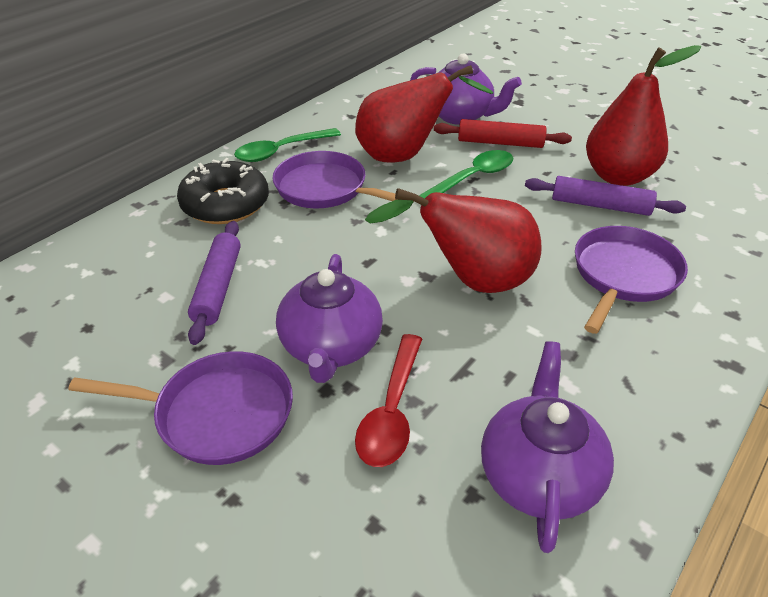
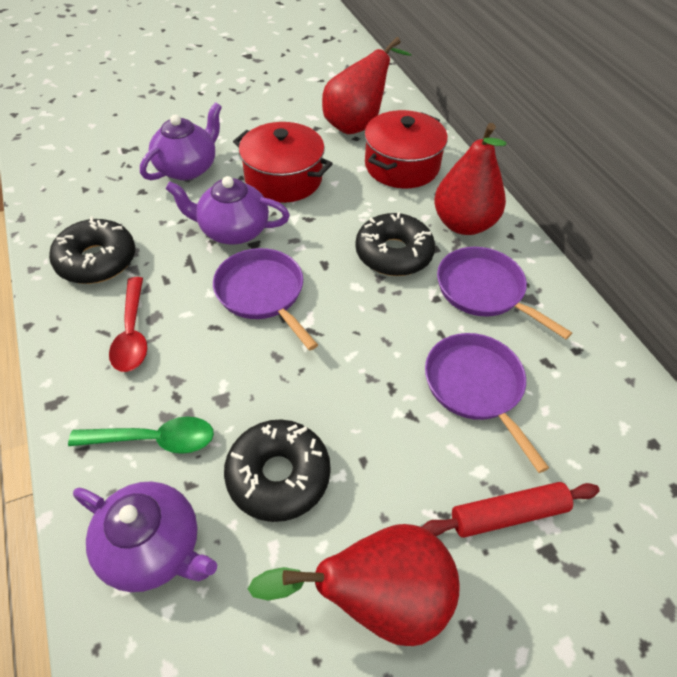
black donut: 1 -> 3
green spoon: 2 -> 1
purple rolling pin: 2 -> 0
red pot: 0 -> 2

